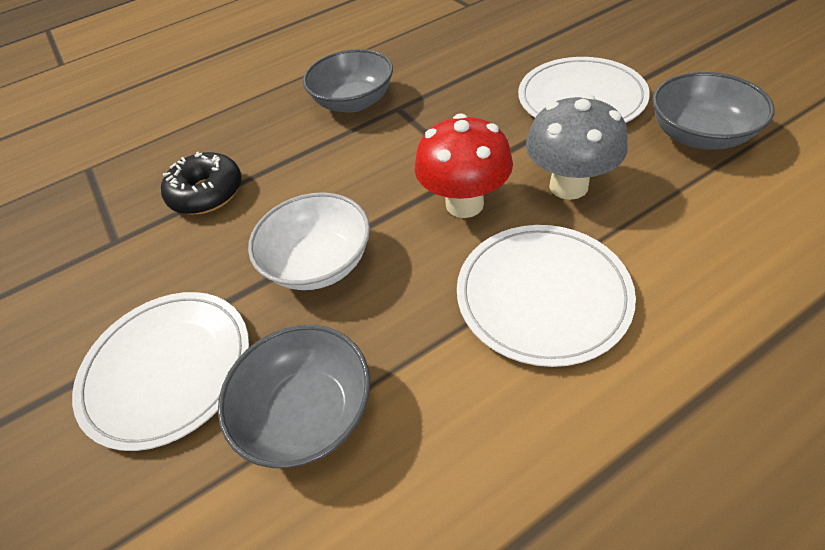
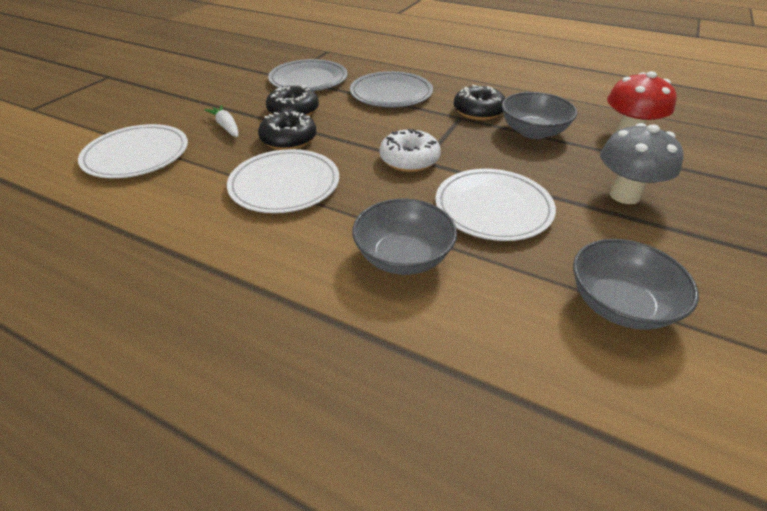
black donut: 1 -> 3
grey plate: 0 -> 2
white bowl: 1 -> 0
white carrot: 0 -> 1
white donut: 0 -> 1

